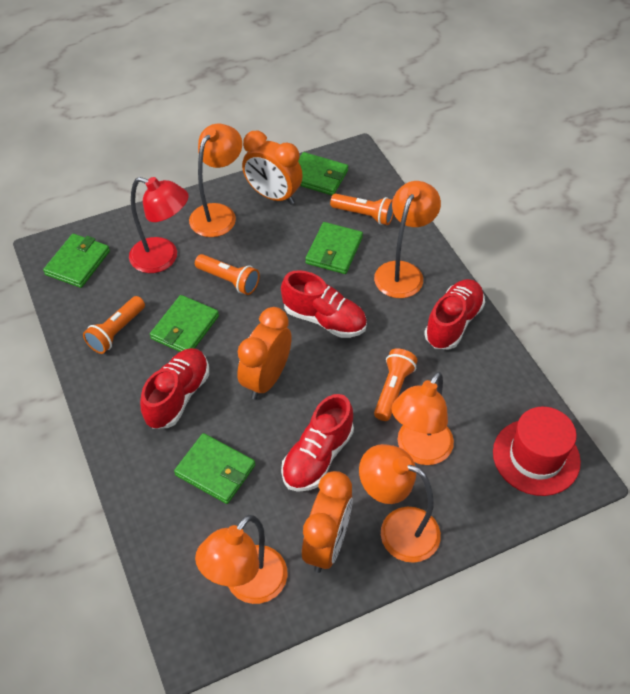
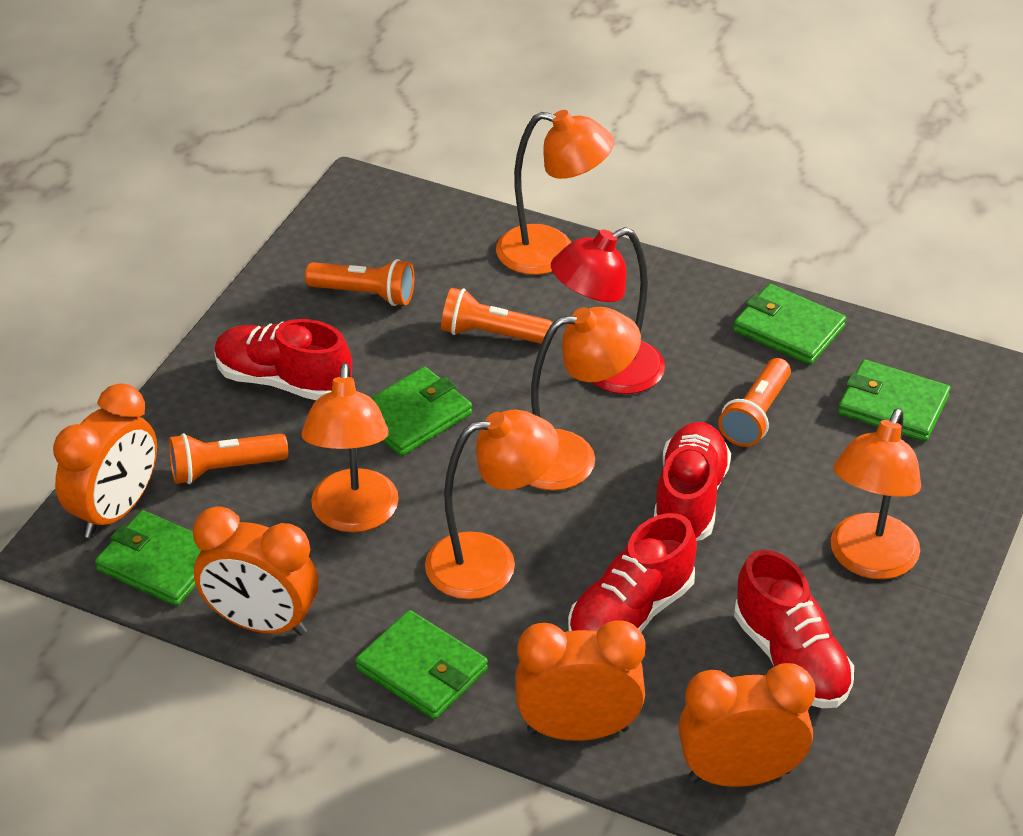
orange clock: 3 -> 4
red hat: 1 -> 0

